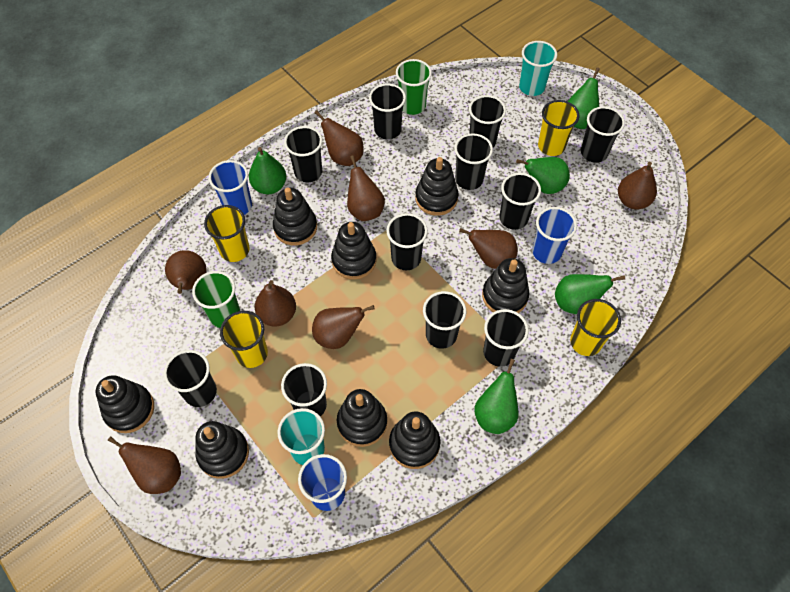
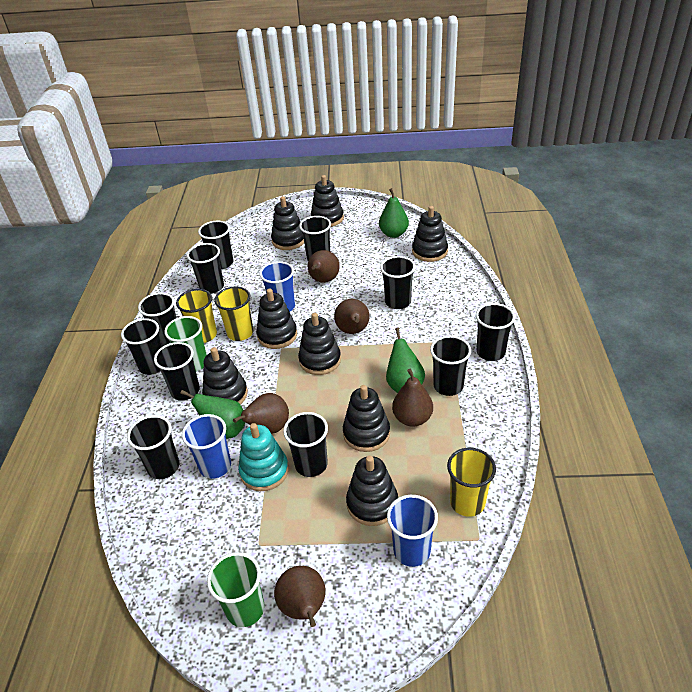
brown pear: 8 -> 5
green pear: 5 -> 3
turquoise cup: 2 -> 0
turquoise stacking toy: 0 -> 1
yellow cup: 4 -> 3

